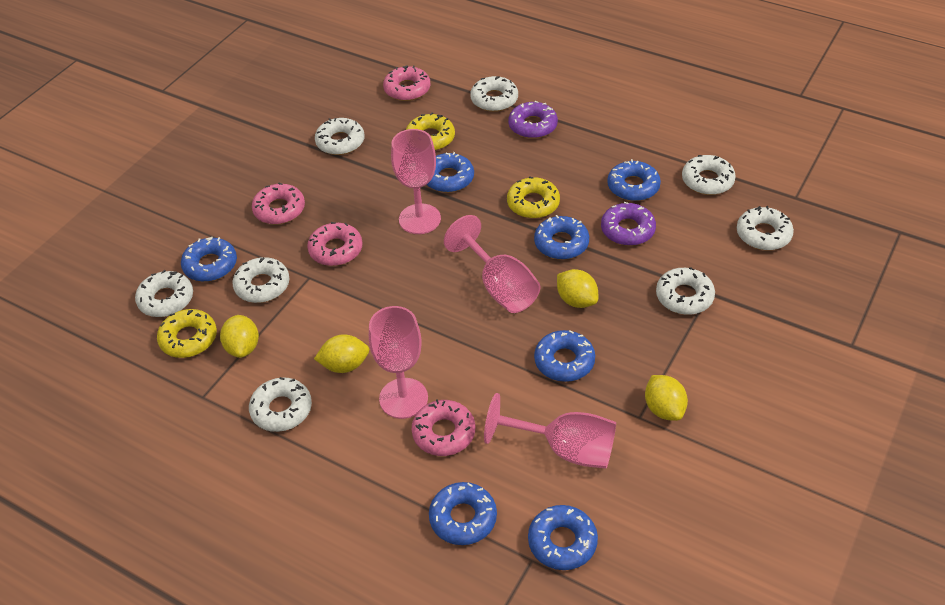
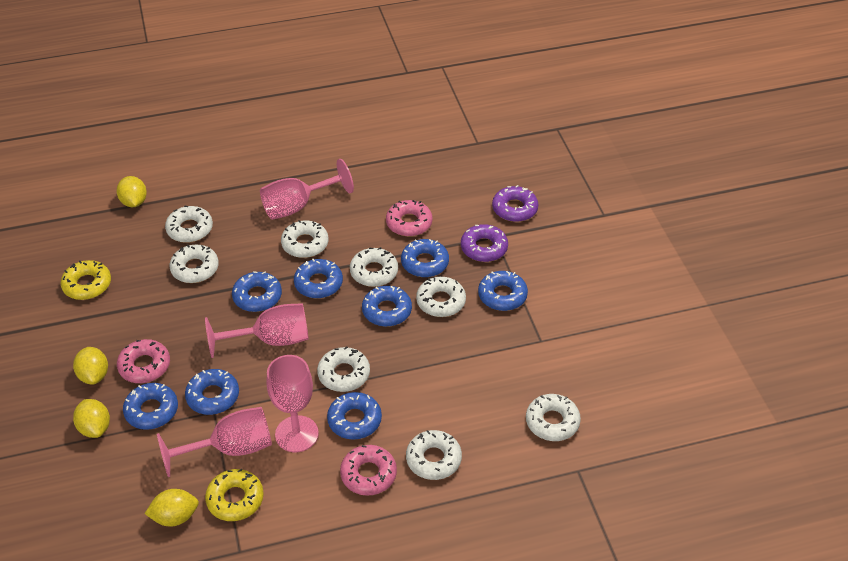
blue donut: 7 -> 8
pink donut: 4 -> 3
yellow donut: 3 -> 2

